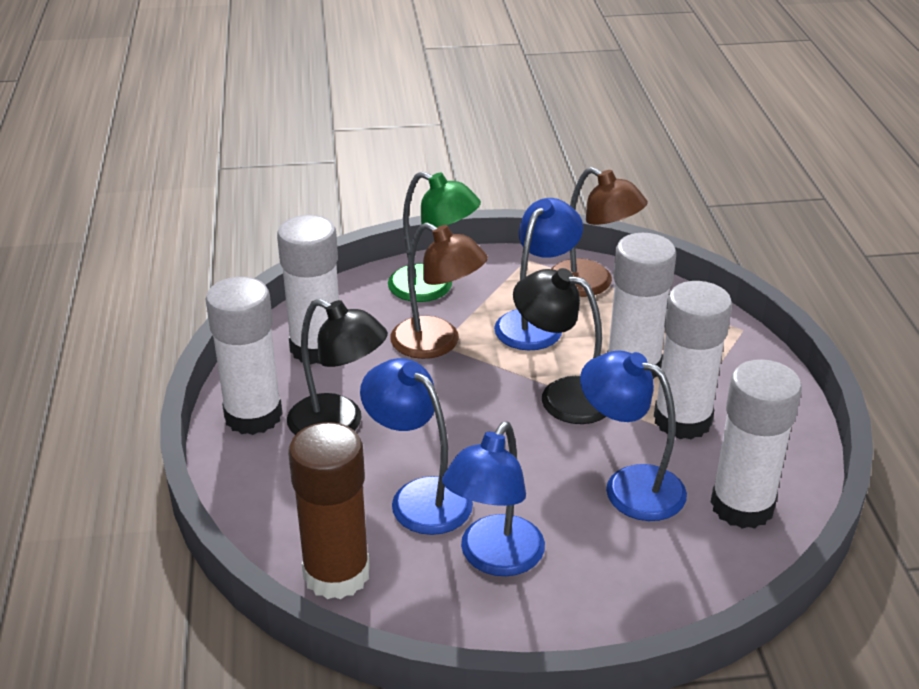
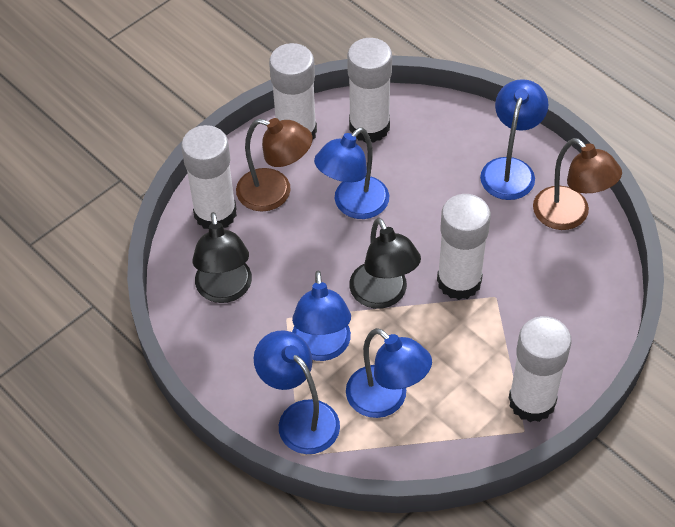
blue lamp: 4 -> 5
brown glue stick: 1 -> 0
green lamp: 1 -> 0

